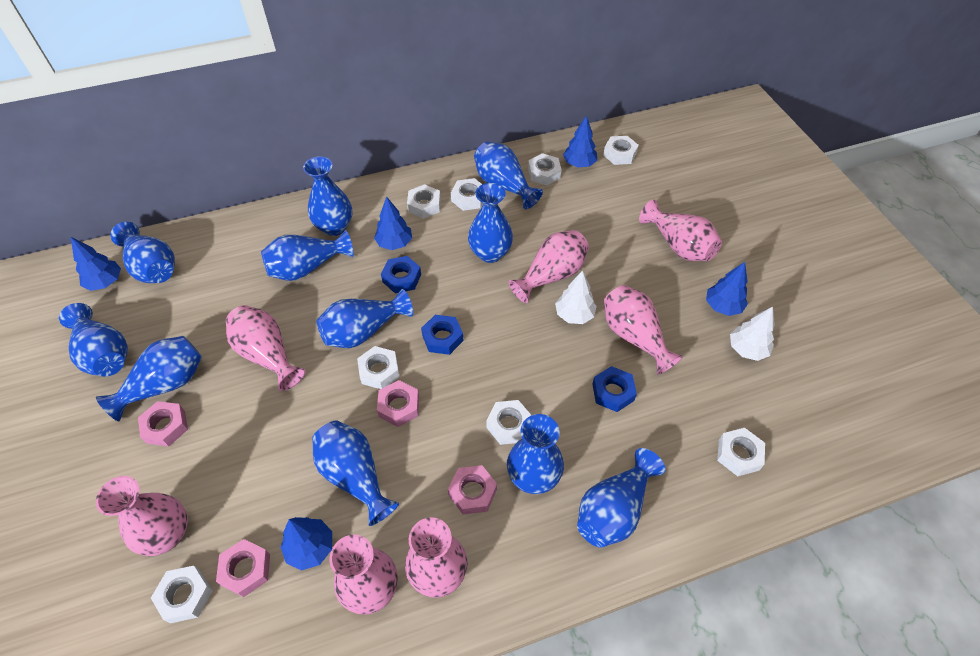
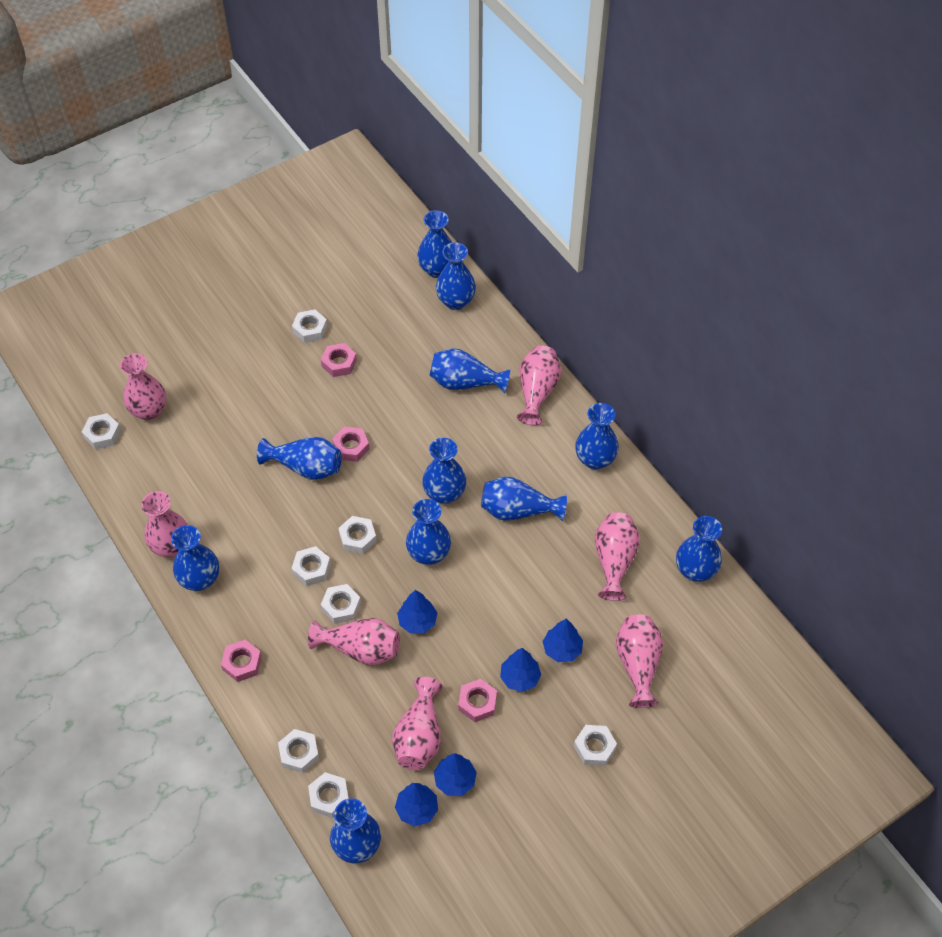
blue nut: 3 -> 0
white tree: 2 -> 0

